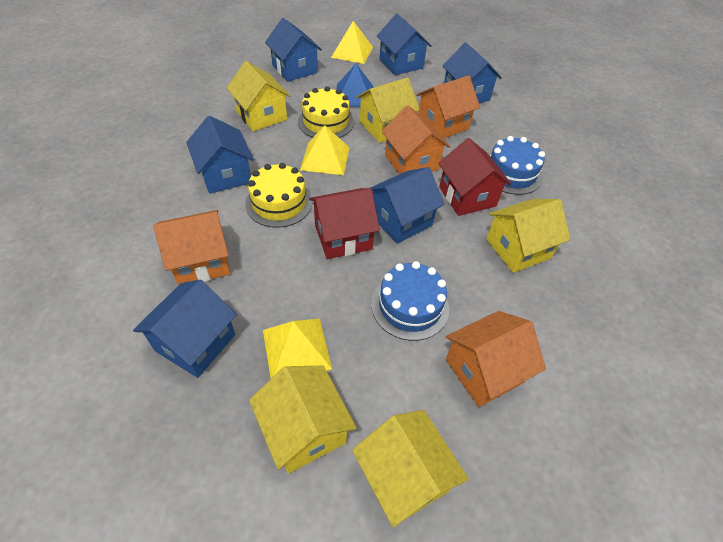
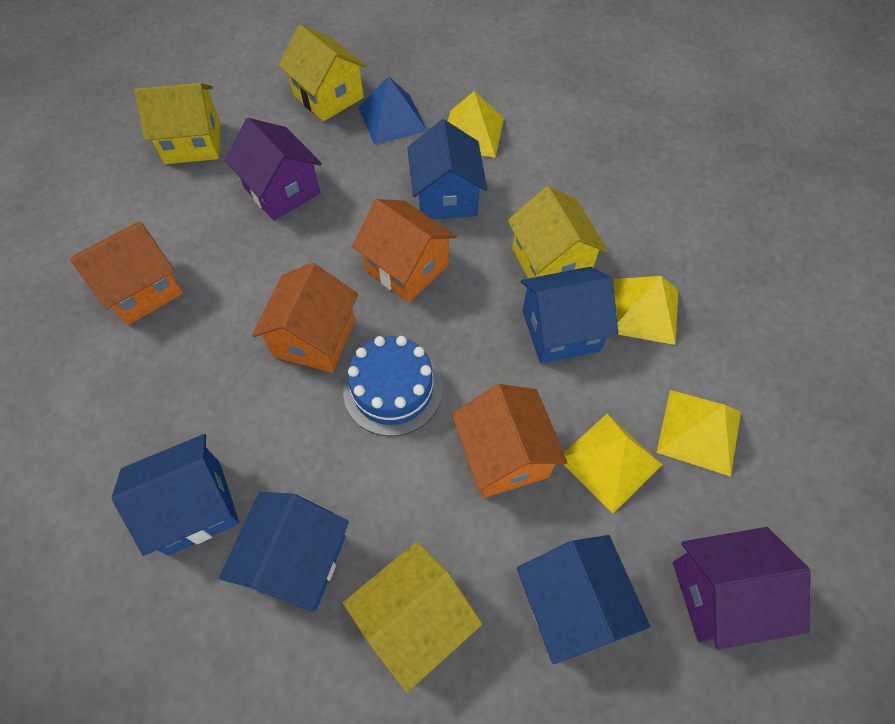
blue cake: 2 -> 1
blue house: 6 -> 5
purple house: 0 -> 2
red house: 2 -> 0
yellow cake: 2 -> 0
yellow house: 5 -> 4
yellow pyramid: 3 -> 4

